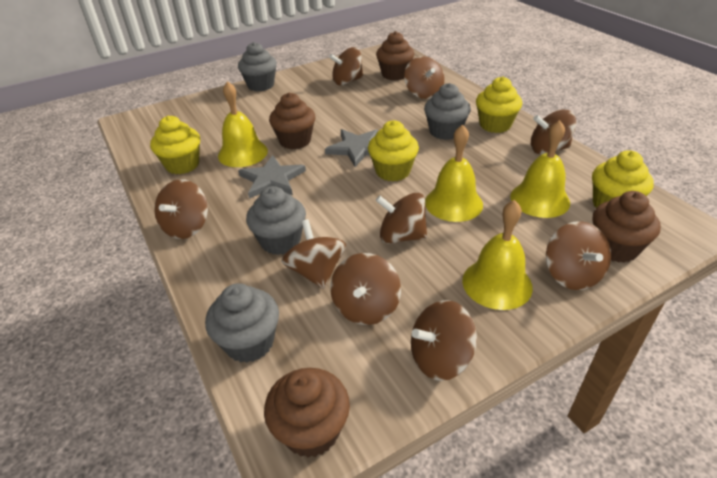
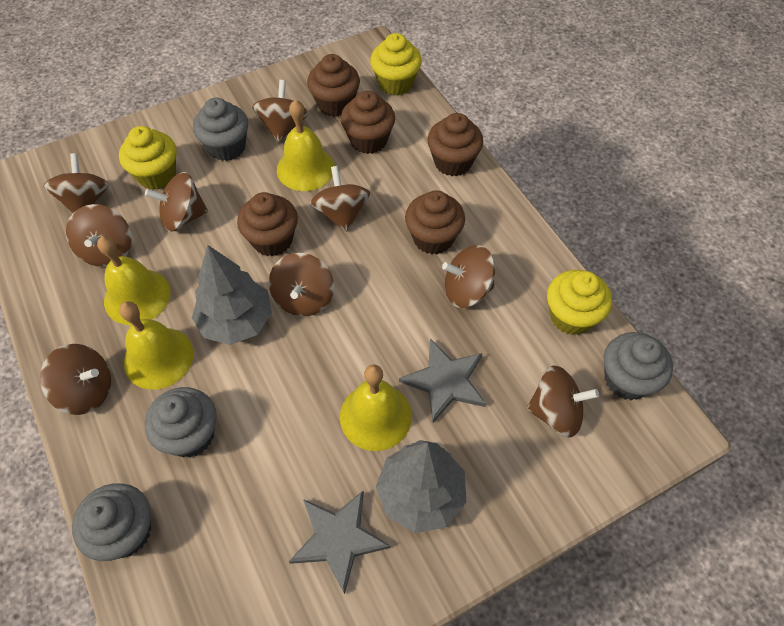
brown cupcake: 4 -> 5
grey tree: 0 -> 2
yellow cupcake: 4 -> 3

